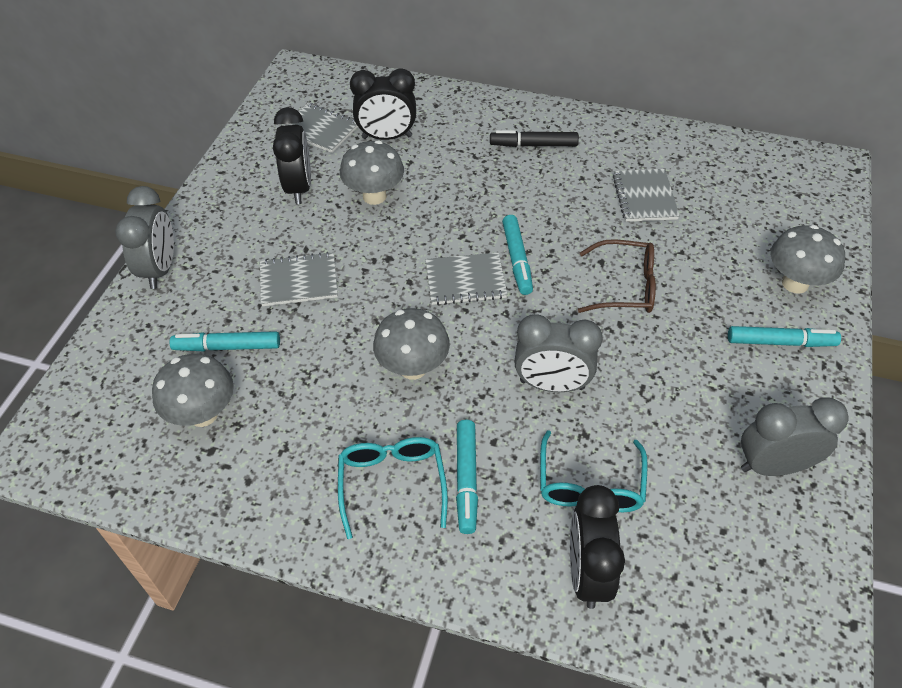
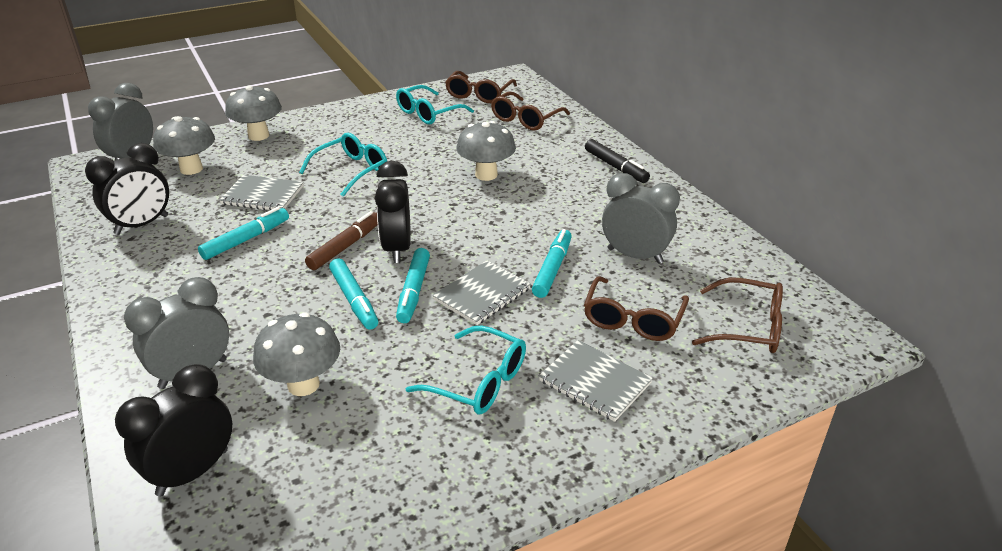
brown glasses: 1 -> 4
brown marker: 0 -> 1
grey notebook: 4 -> 3
turquoise glasses: 2 -> 3

